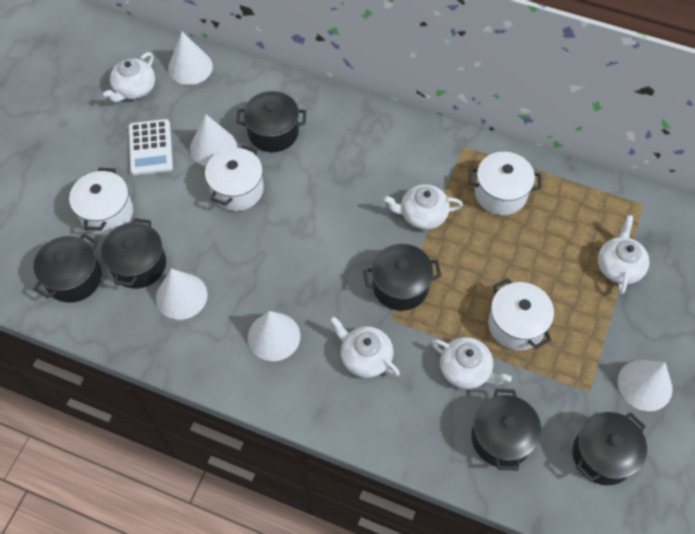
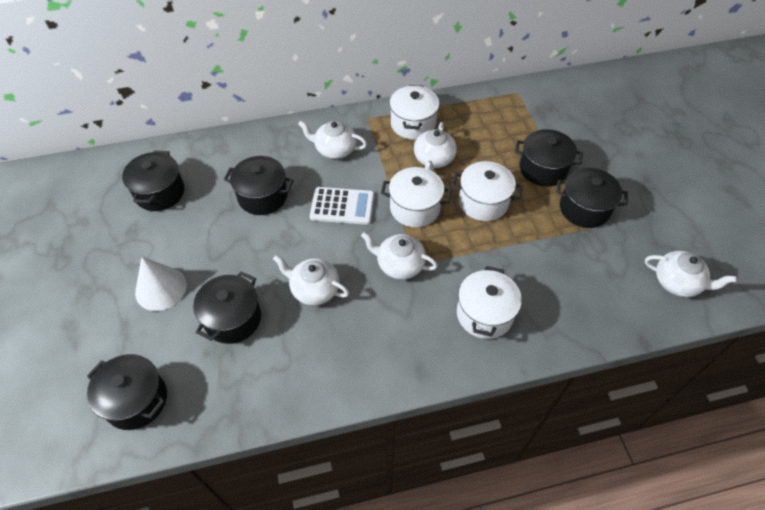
white cone: 5 -> 1

